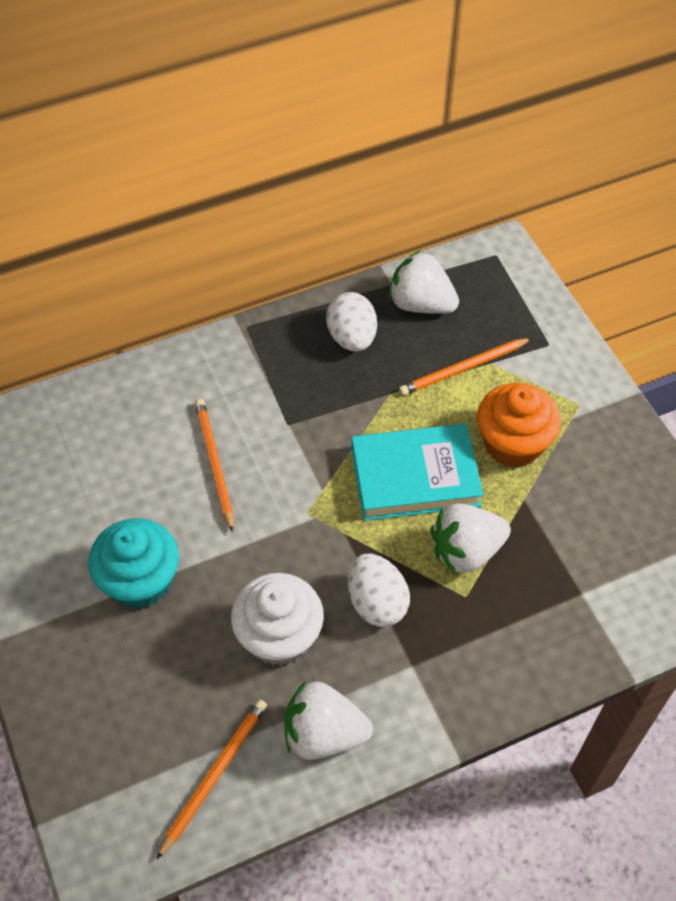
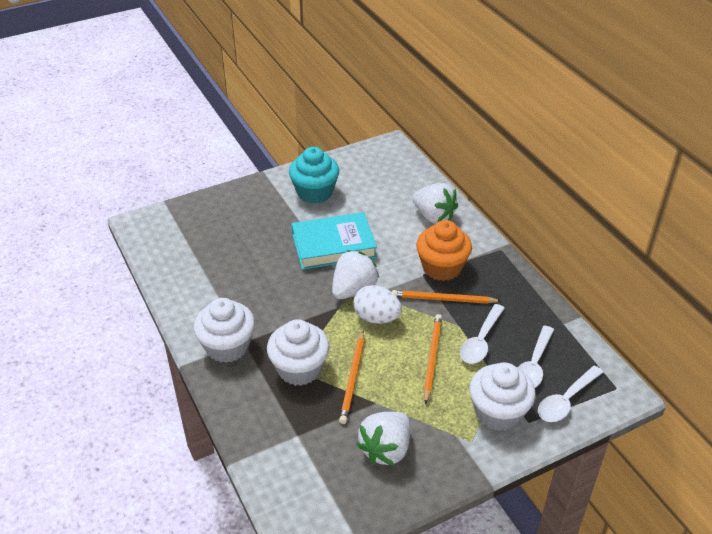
white cupcake: 1 -> 3
white egg: 2 -> 1
white spoon: 0 -> 3

